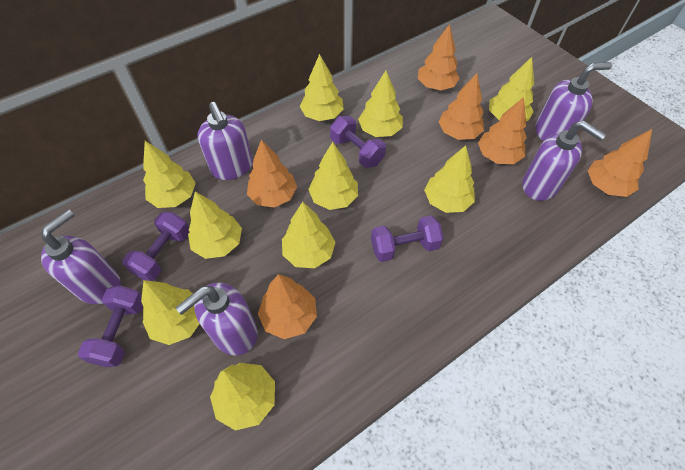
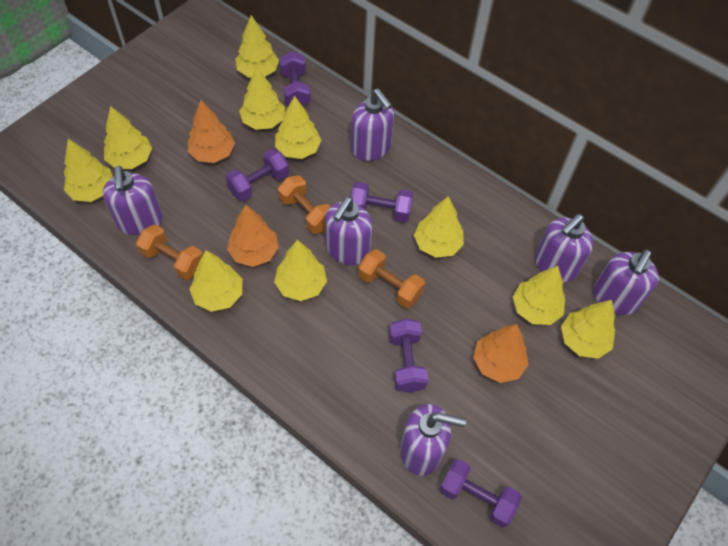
orange dumbbell: 0 -> 3
orange tree: 6 -> 3
purple dumbbell: 4 -> 5
purple soap dispenser: 5 -> 6

